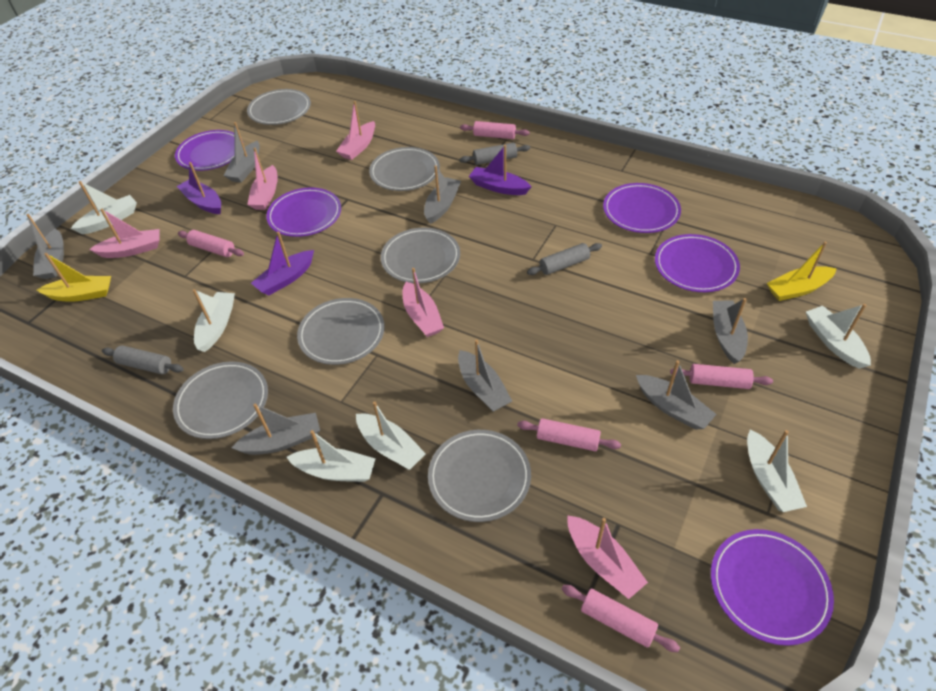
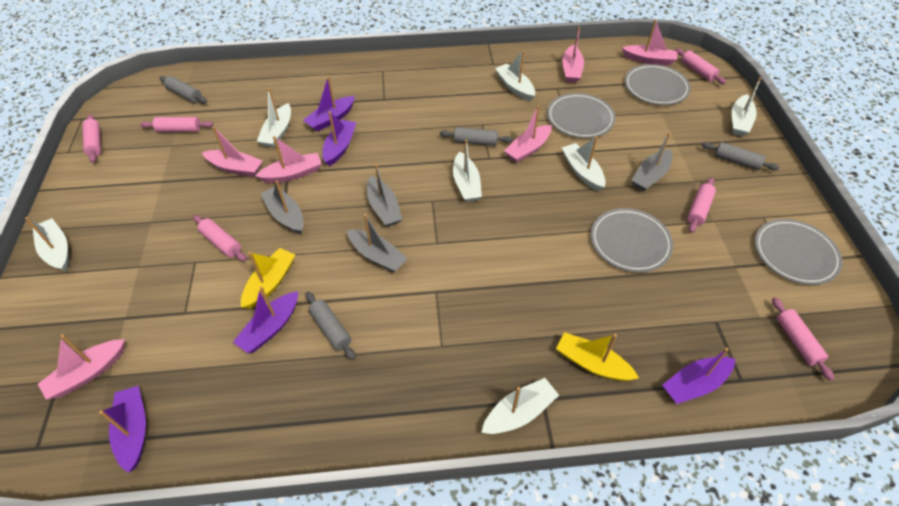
grey boat: 7 -> 4
grey plate: 6 -> 4
grey rolling pin: 3 -> 4
pink boat: 5 -> 6
pink rolling pin: 5 -> 6
purple boat: 3 -> 5
purple plate: 5 -> 0
white boat: 6 -> 7

